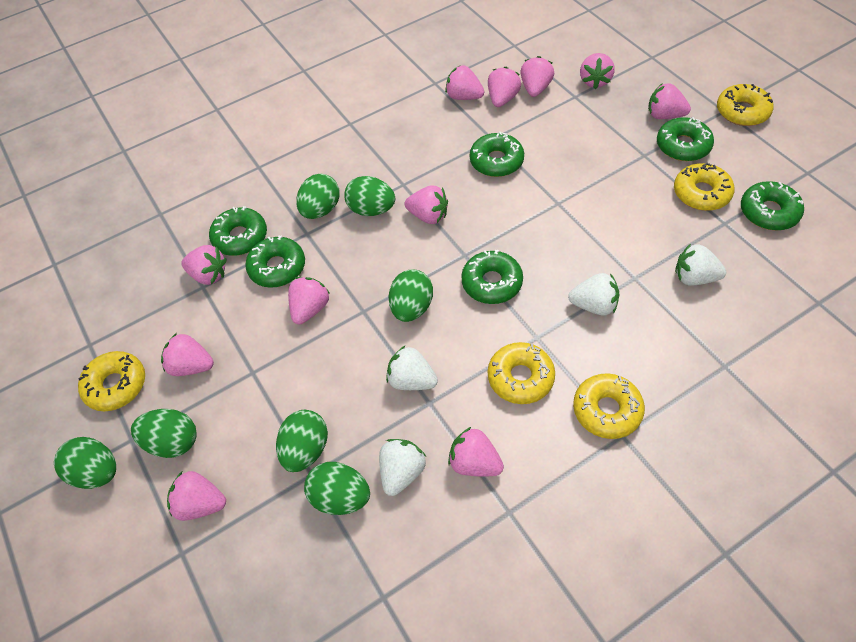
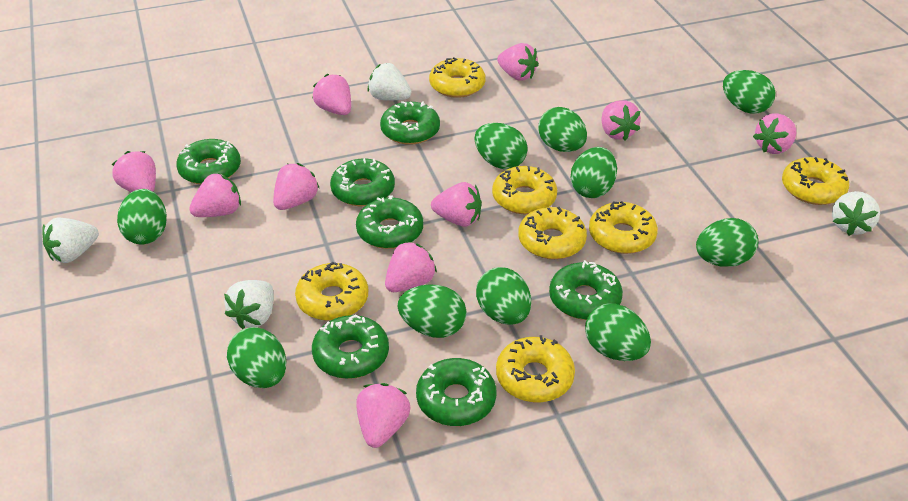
green donut: 6 -> 7
green egg: 7 -> 10
pink strawberry: 11 -> 10
yellow donut: 5 -> 7

